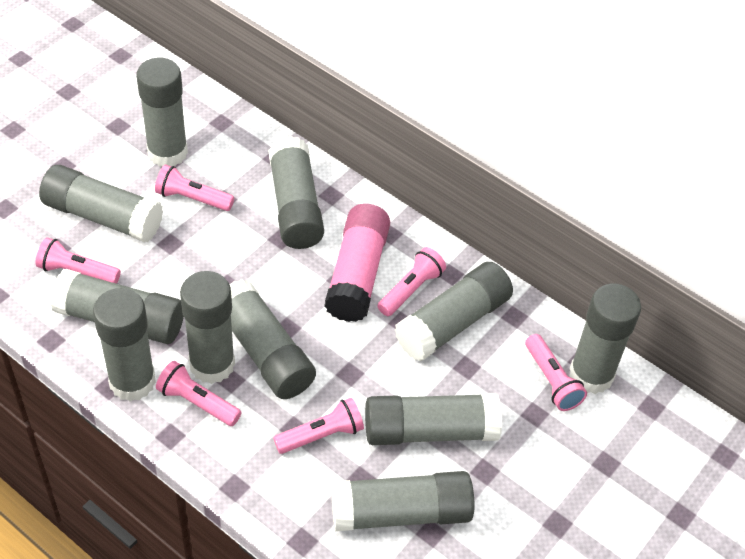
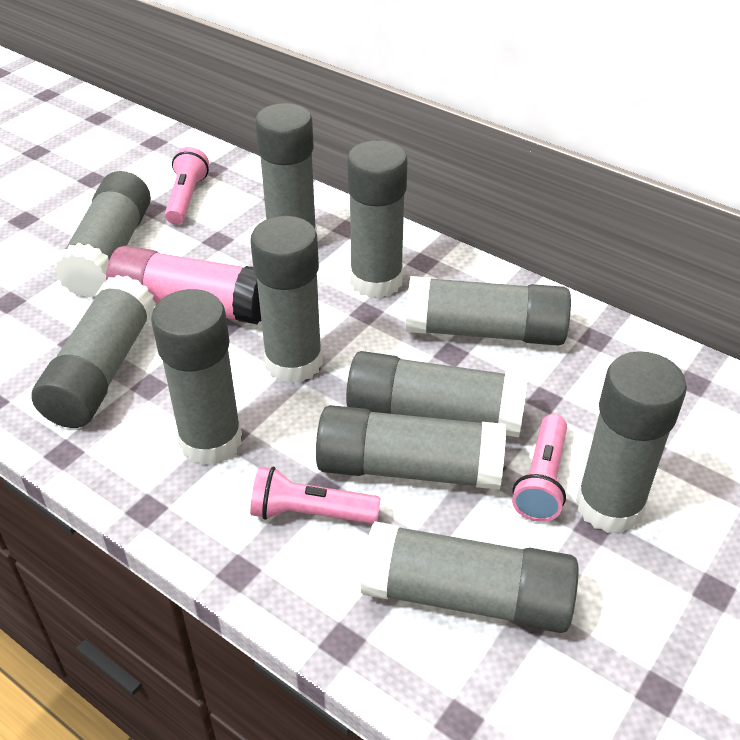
pink flashlight: 6 -> 3

